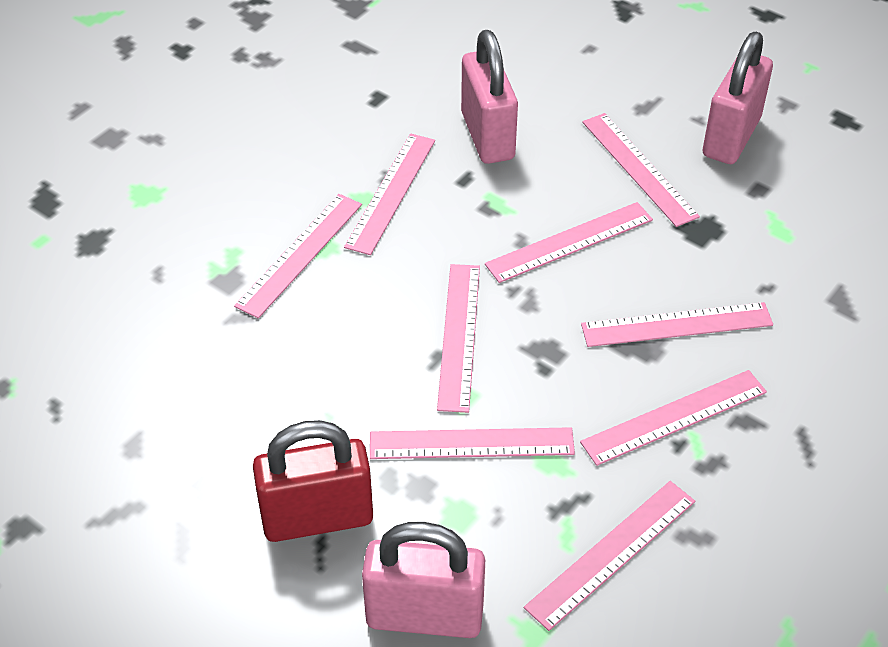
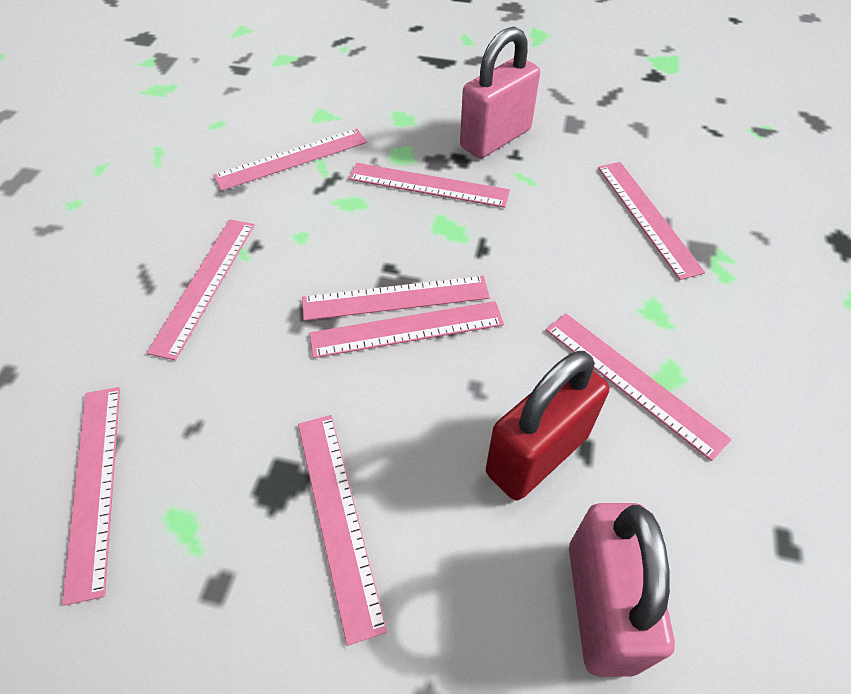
pink padlock: 3 -> 2

